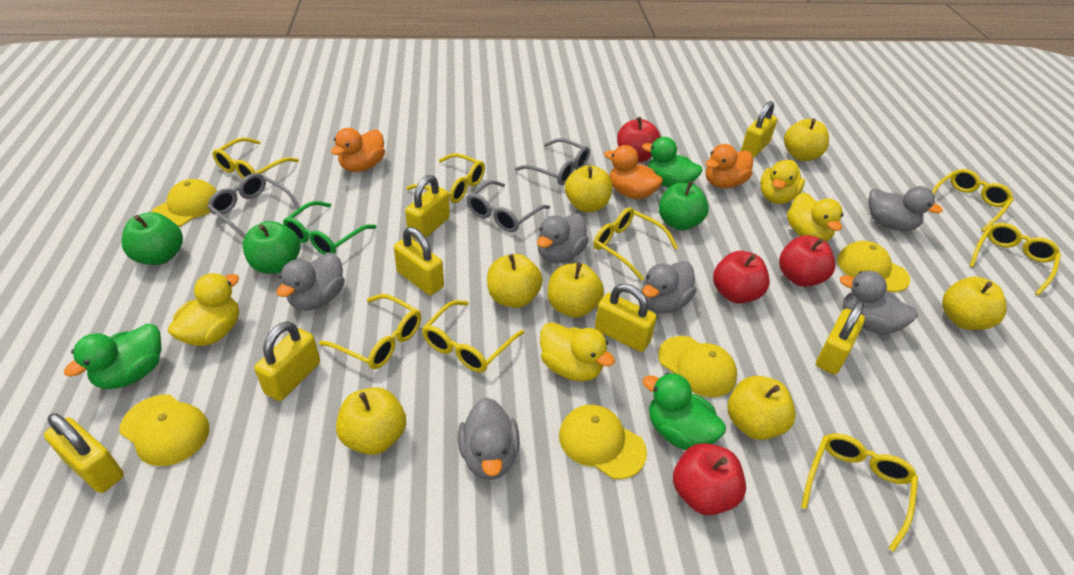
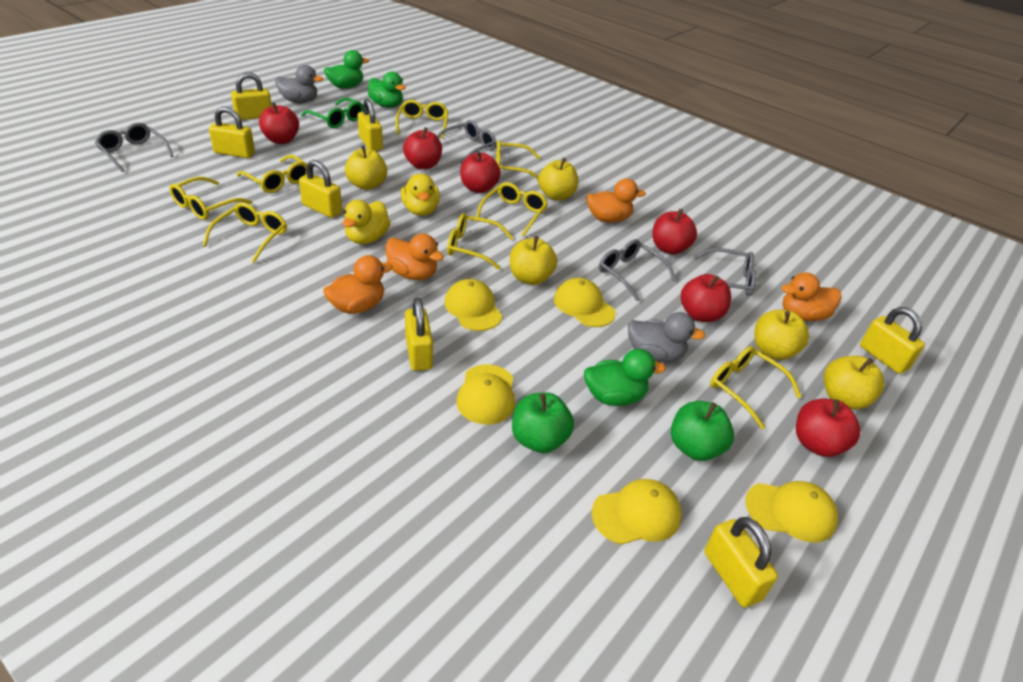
green apple: 3 -> 2
grey duck: 6 -> 2
grey glasses: 3 -> 4
orange duck: 3 -> 4
red apple: 4 -> 6
yellow apple: 7 -> 5
yellow duck: 4 -> 2

